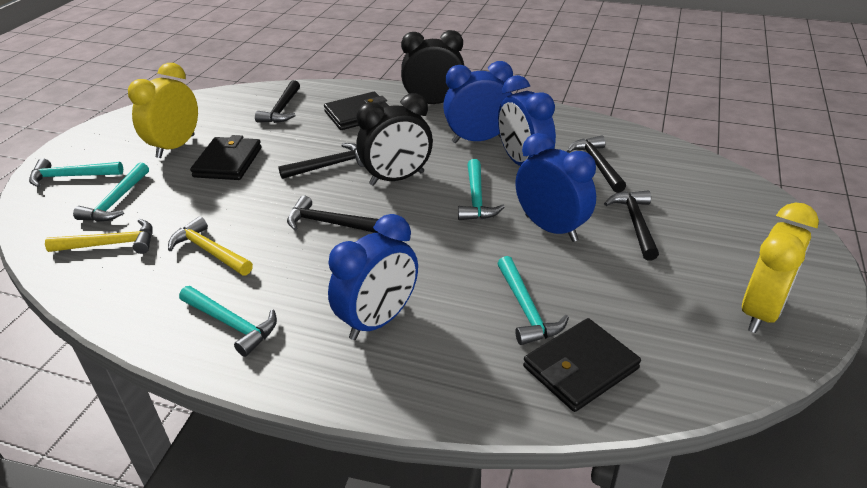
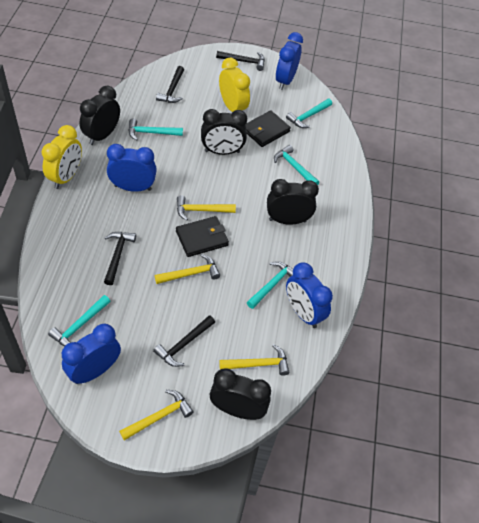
black clock: 2 -> 4
black hammer: 5 -> 4
black wallet: 3 -> 2
yellow hammer: 2 -> 4

